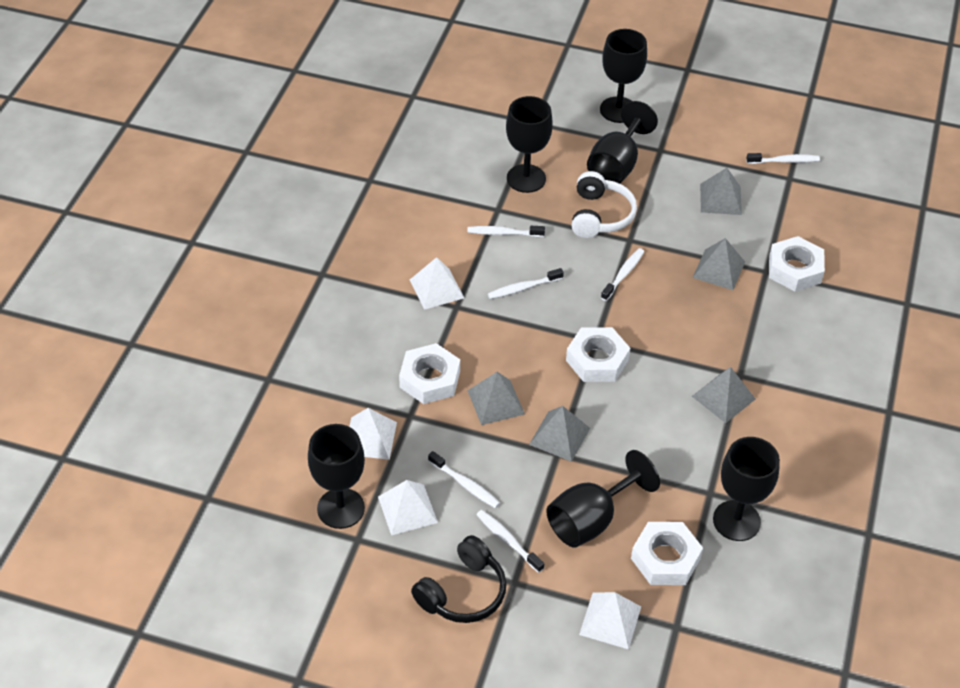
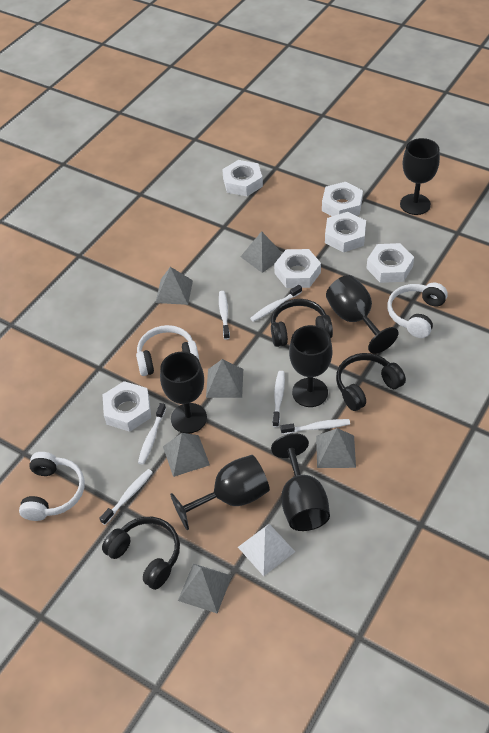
black headphones: 1 -> 3
grey pyramid: 5 -> 6
white headphones: 1 -> 3
white nut: 4 -> 6
white pyramid: 4 -> 1

